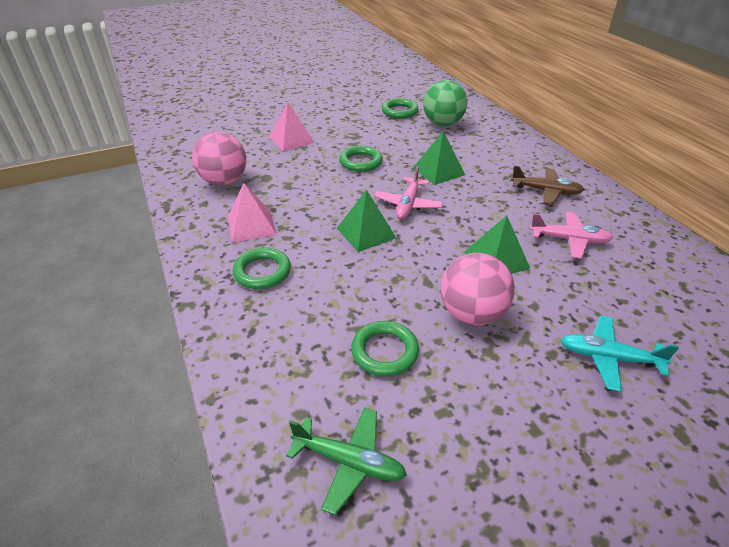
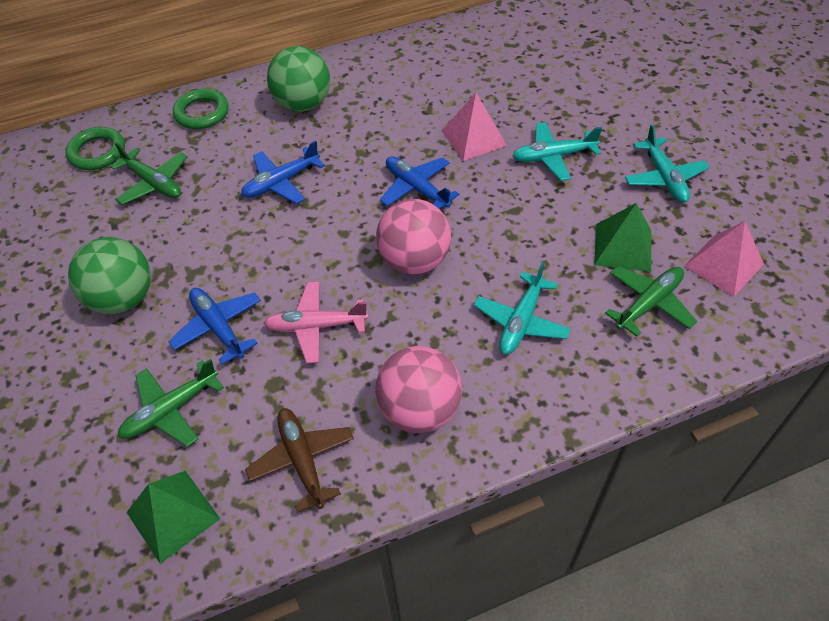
blue plane: 0 -> 3
green ball: 1 -> 2
green plane: 1 -> 3
green pyramid: 3 -> 2
green ring: 4 -> 2
pink plane: 2 -> 1
turquoise plane: 1 -> 3

